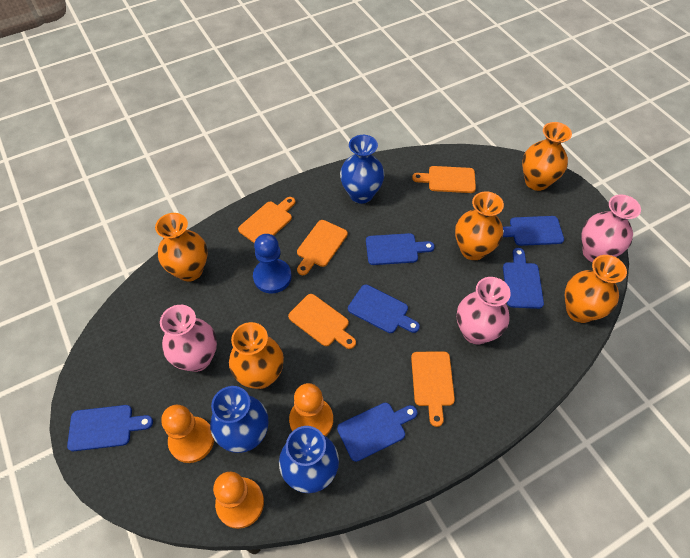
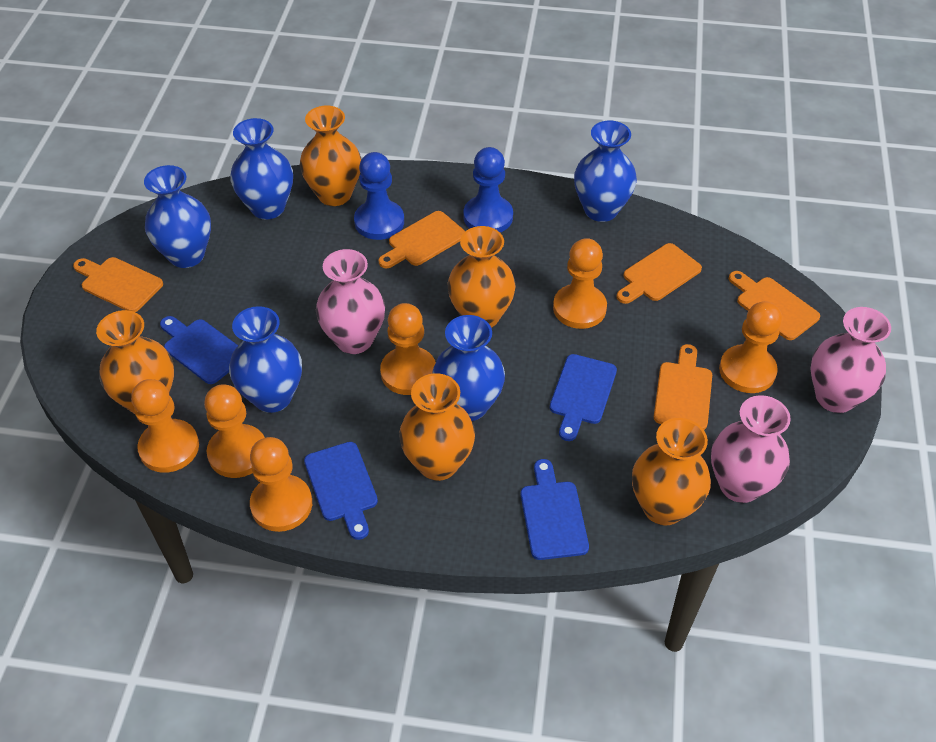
blue cutting board: 6 -> 4
blue pawn: 1 -> 2
blue vase: 3 -> 5
orange pawn: 3 -> 6

